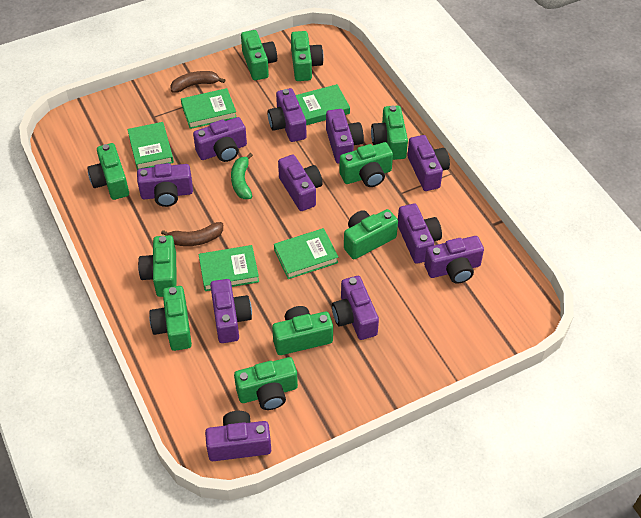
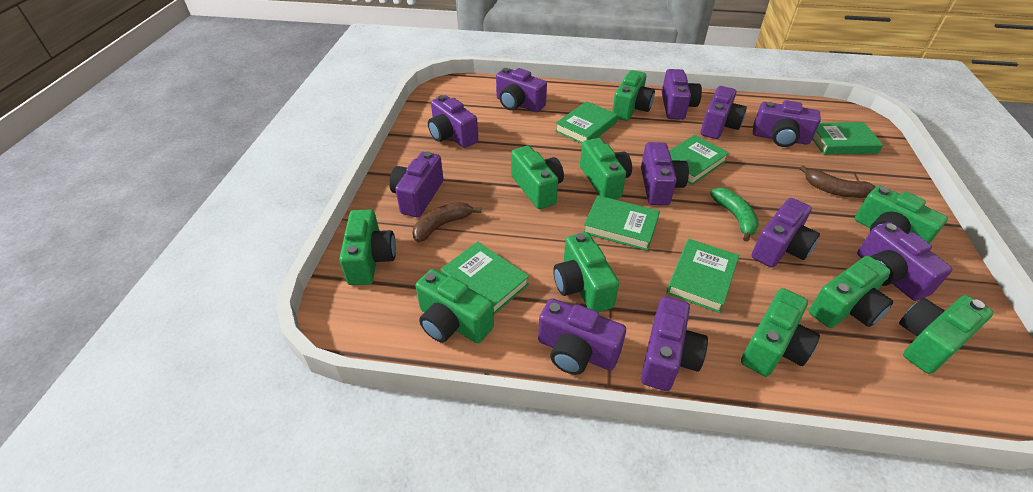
green book: 5 -> 6

